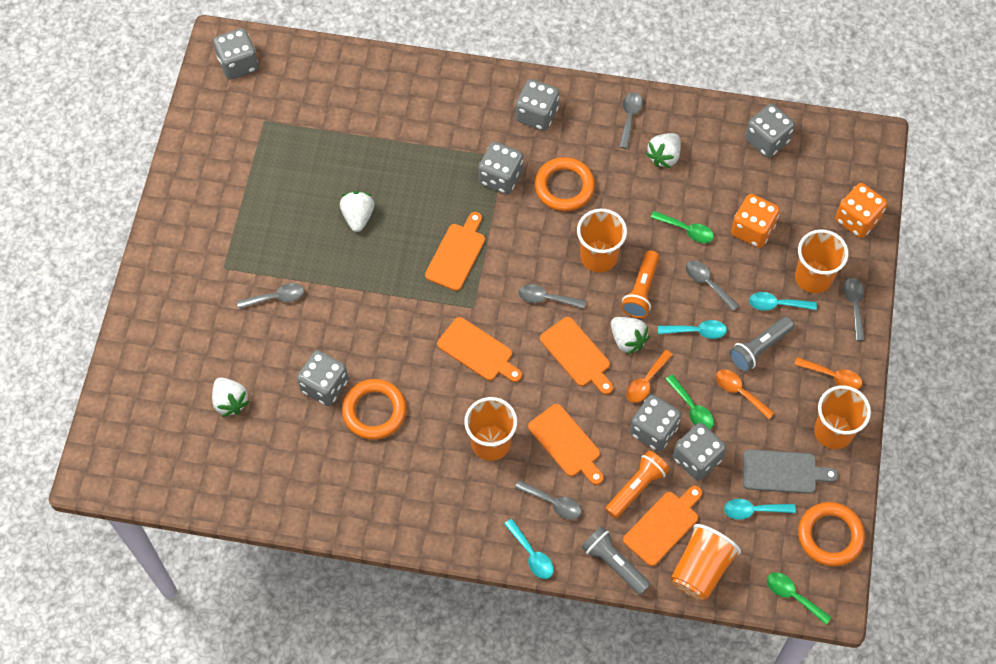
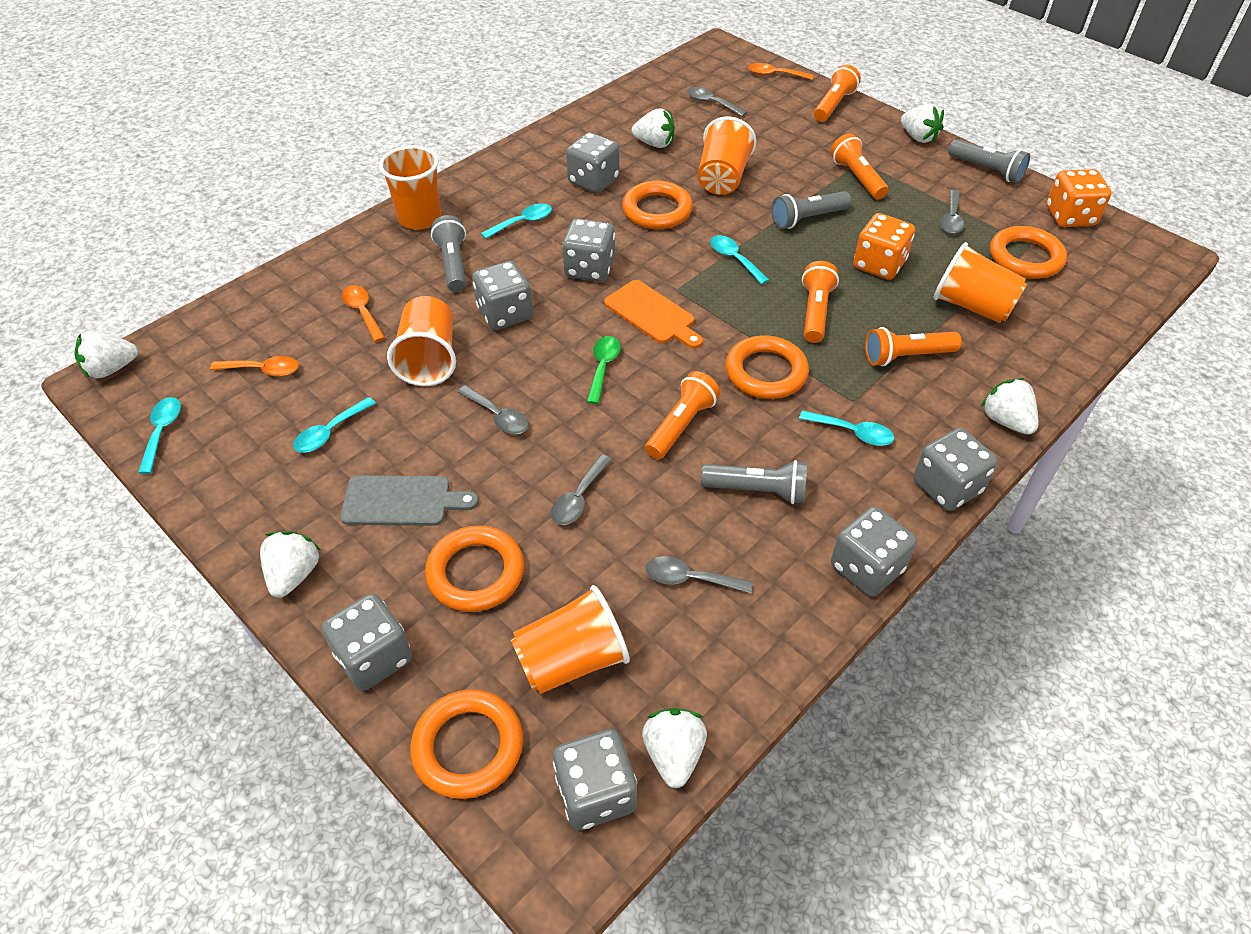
green spoon: 3 -> 1
grey flashlight: 2 -> 4
grey spoon: 6 -> 5
orange cutting board: 5 -> 1
orange flashlight: 2 -> 5
orange ring: 3 -> 5
turquoise spoon: 4 -> 5
white strawberry: 4 -> 6

